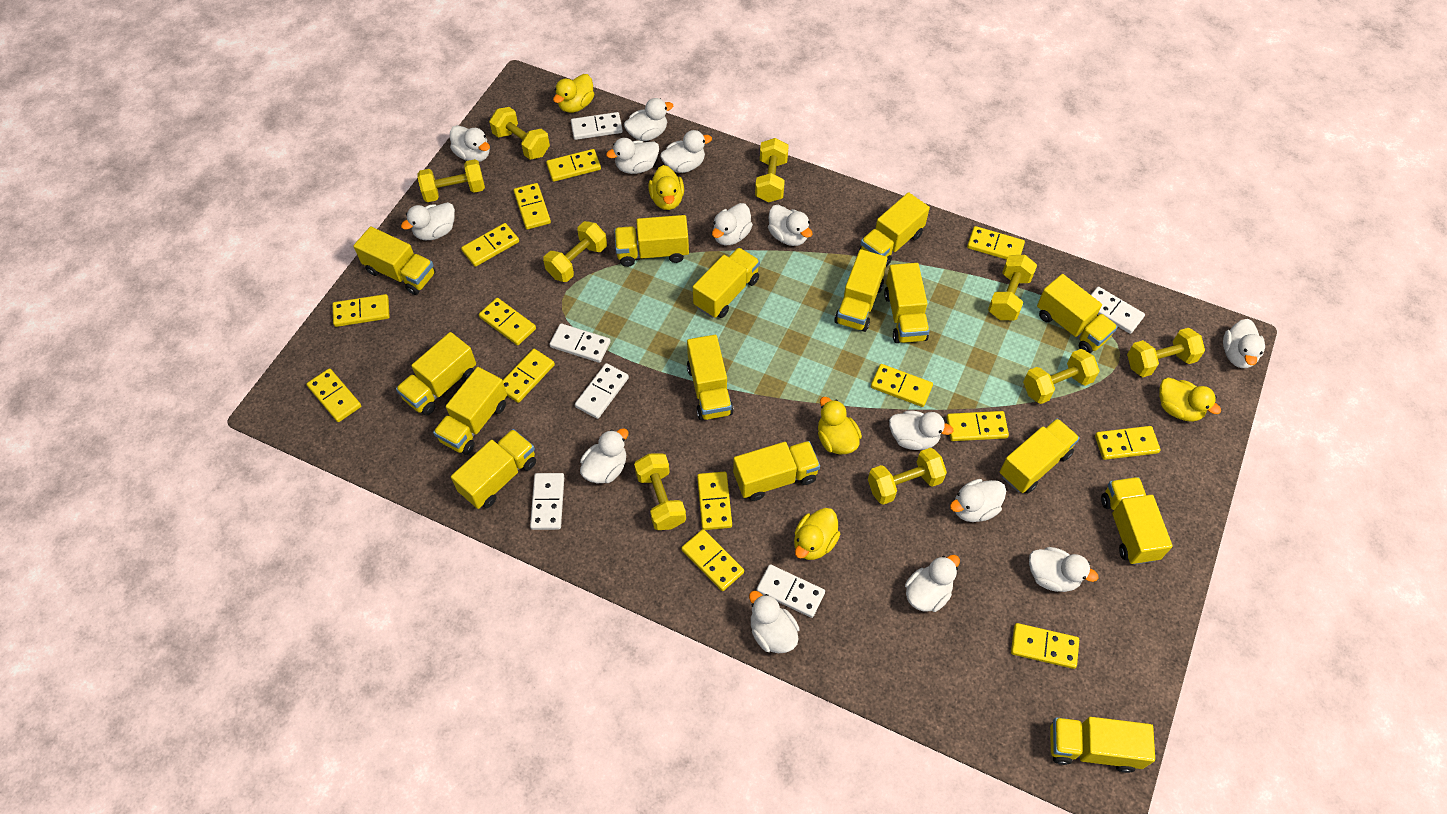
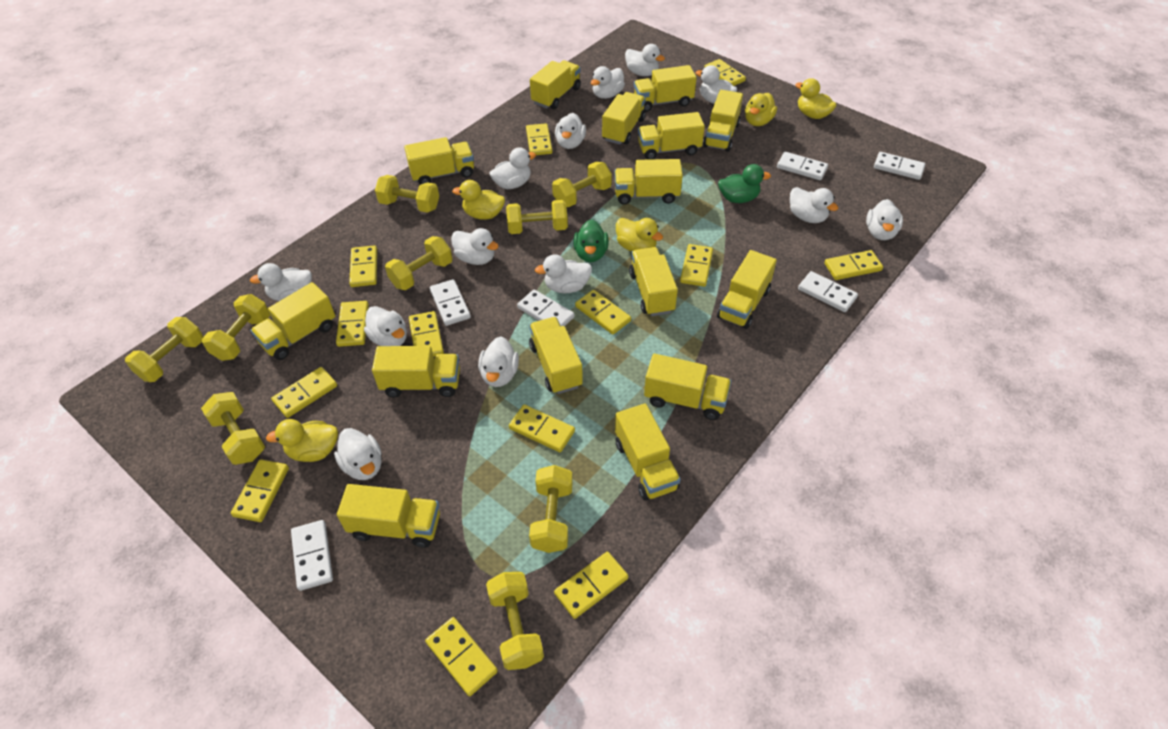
green duck: 0 -> 2
white duck: 14 -> 13
yellow domino: 14 -> 13

